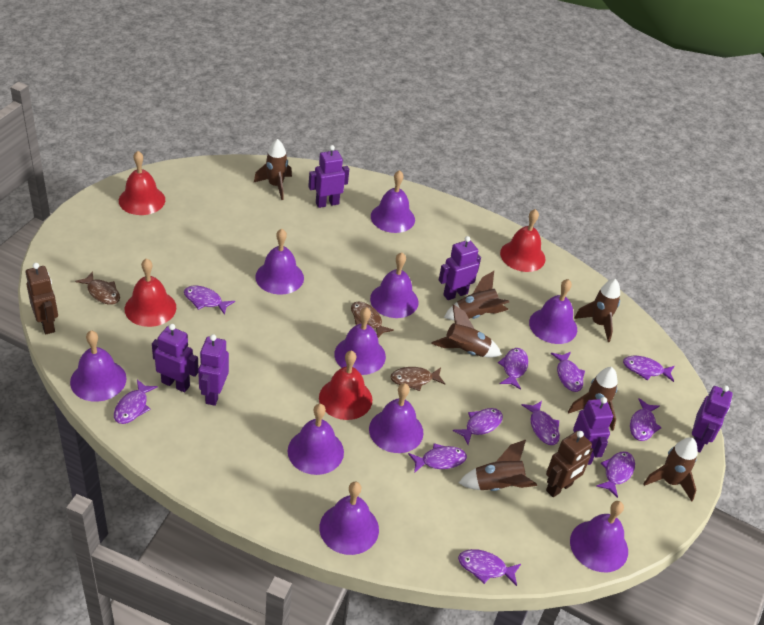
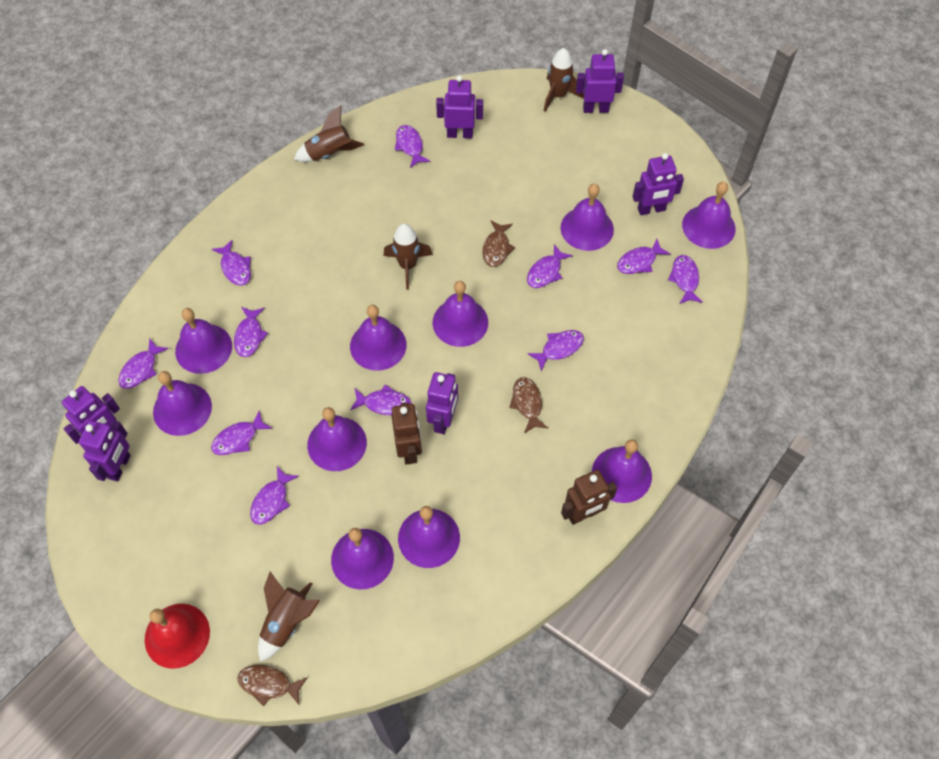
brown rocket: 7 -> 4
red bell: 4 -> 1

